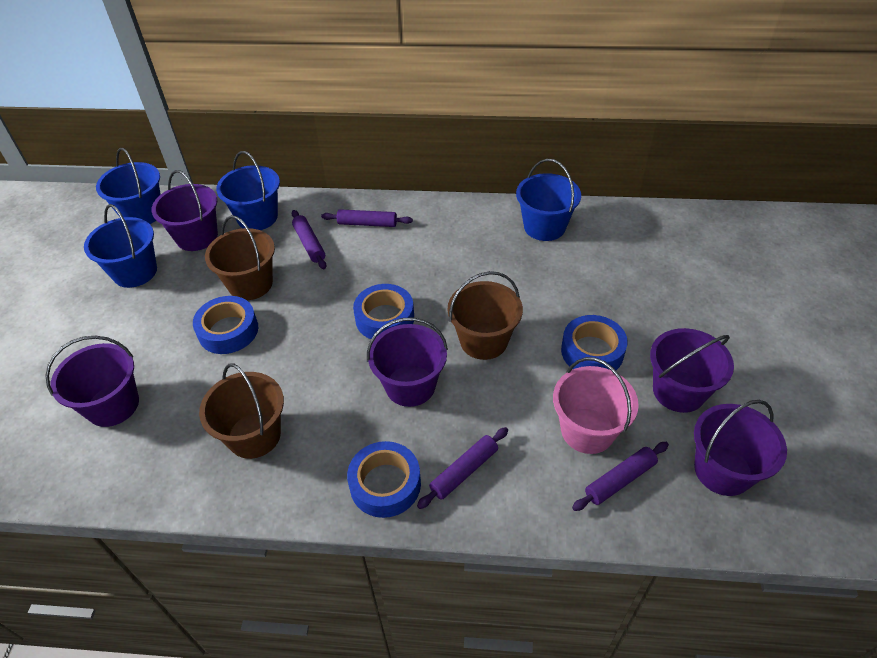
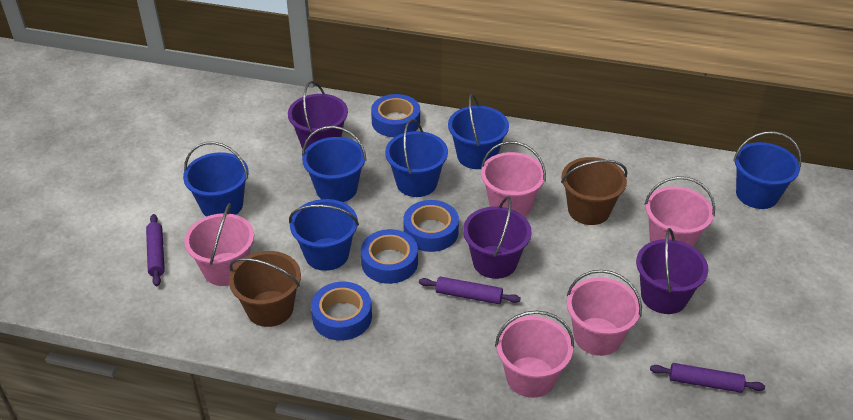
blue bucket: 4 -> 6
brown bucket: 3 -> 2
pink bucket: 1 -> 5
purple bucket: 5 -> 3
purple rolling pin: 4 -> 3

